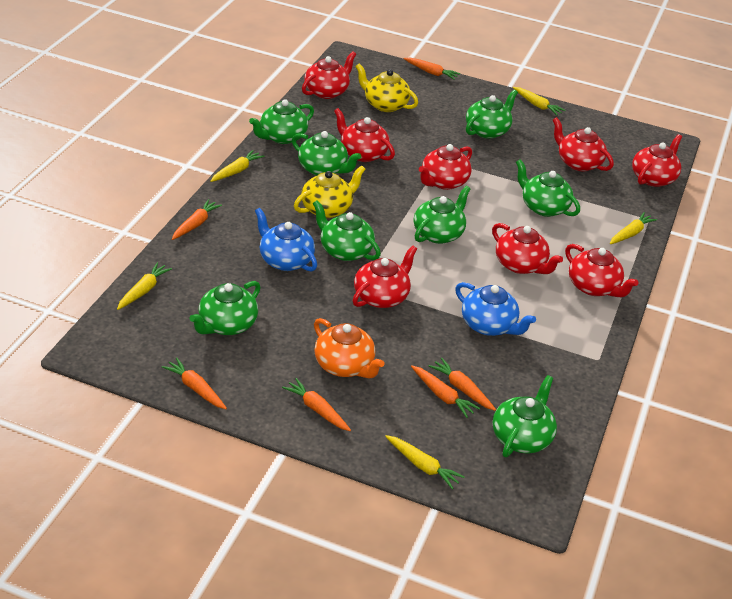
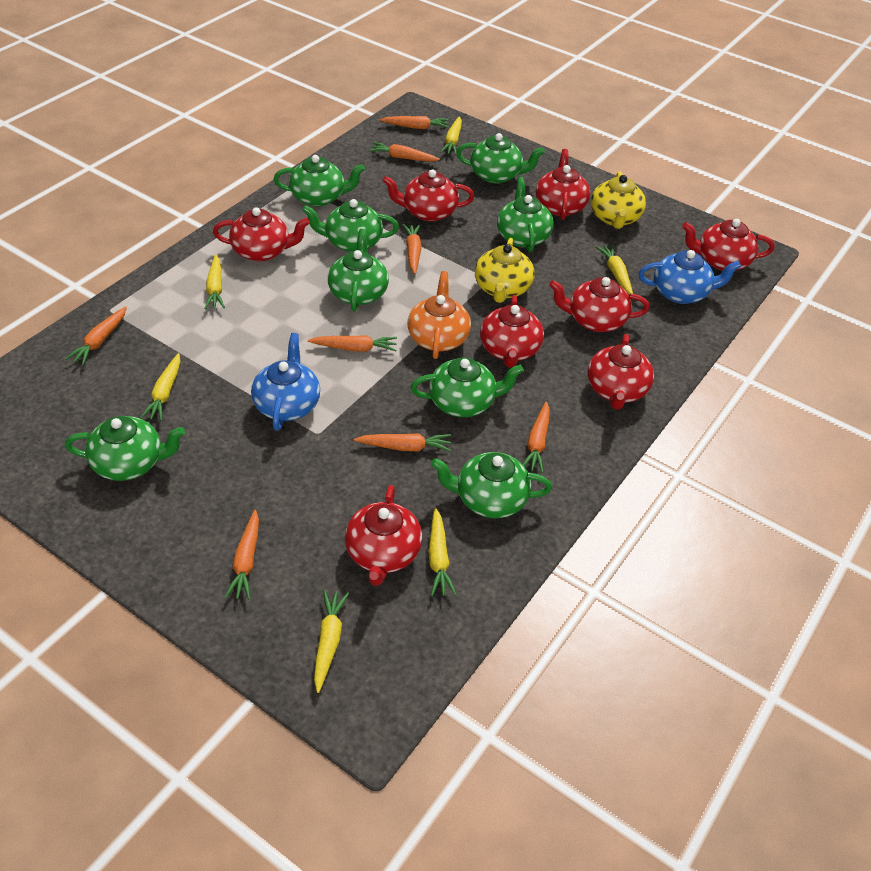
orange carrot: 6 -> 8
yellow carrot: 5 -> 6

